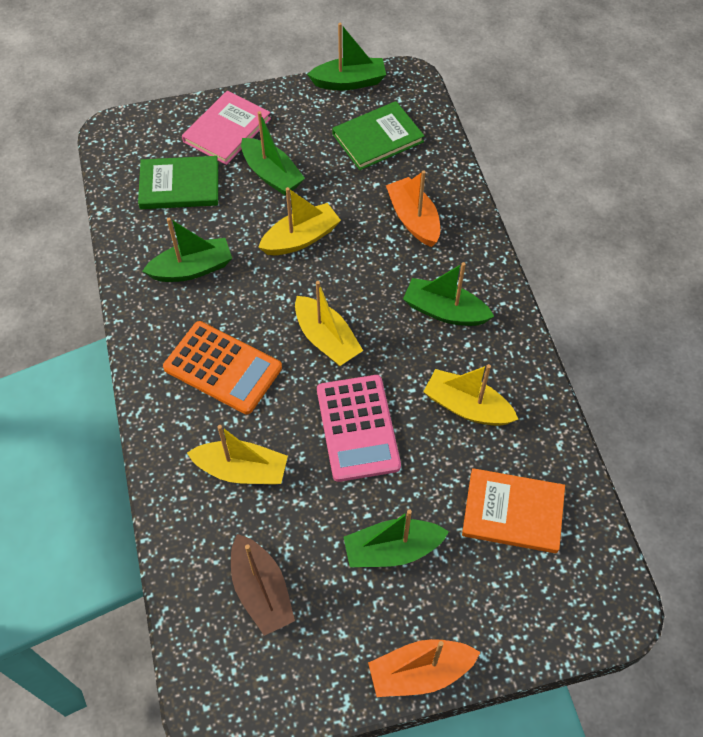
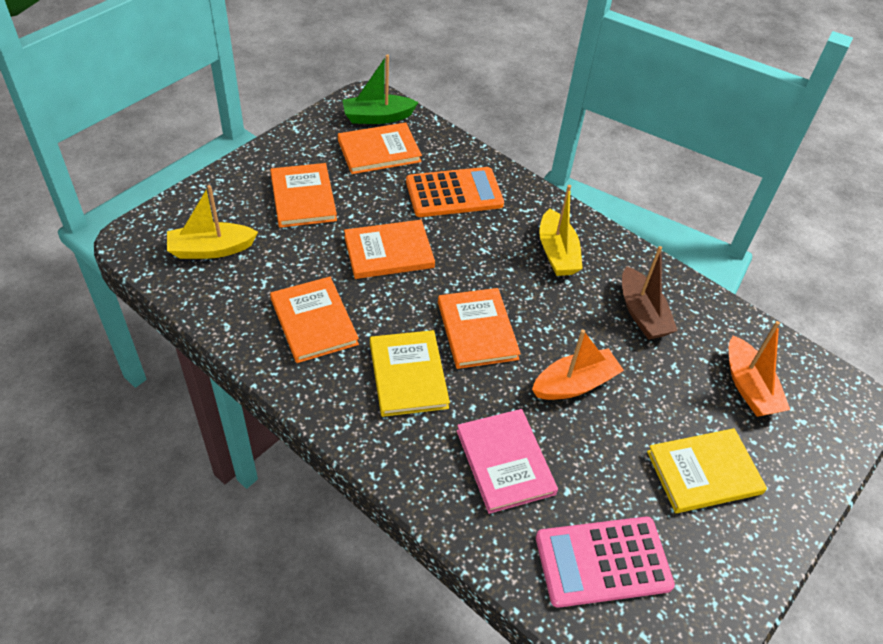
green boat: 5 -> 1
green book: 2 -> 0
orange book: 1 -> 5
yellow boat: 4 -> 2
yellow book: 0 -> 2

